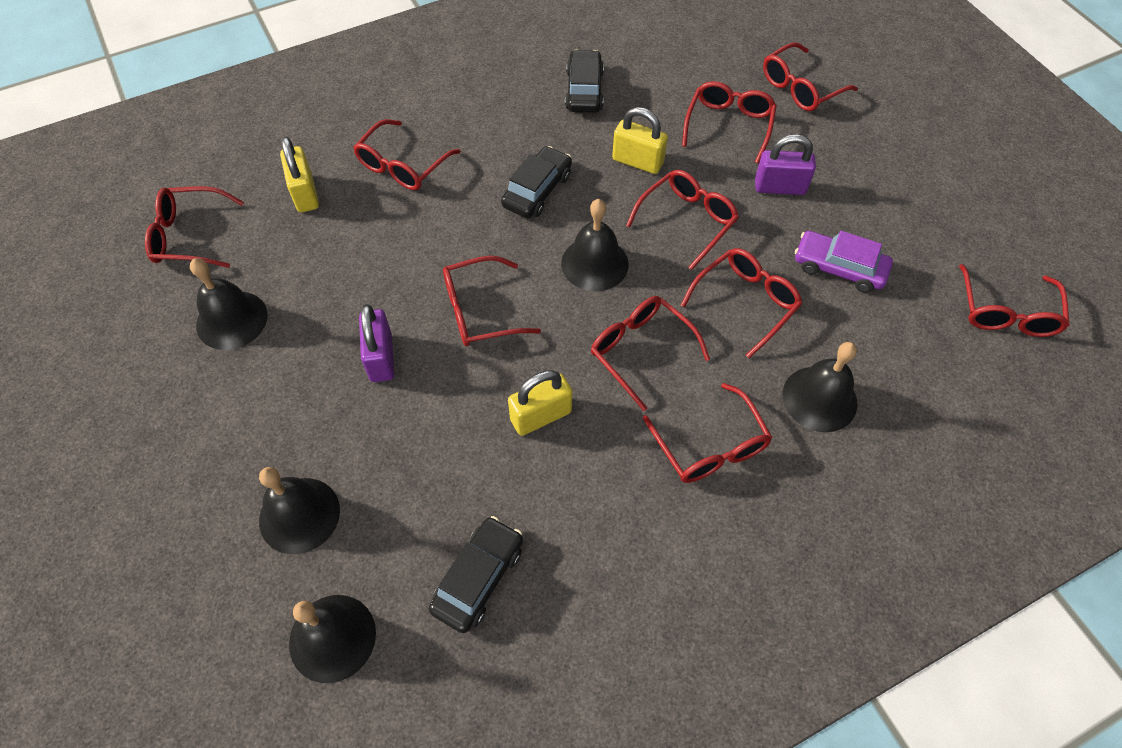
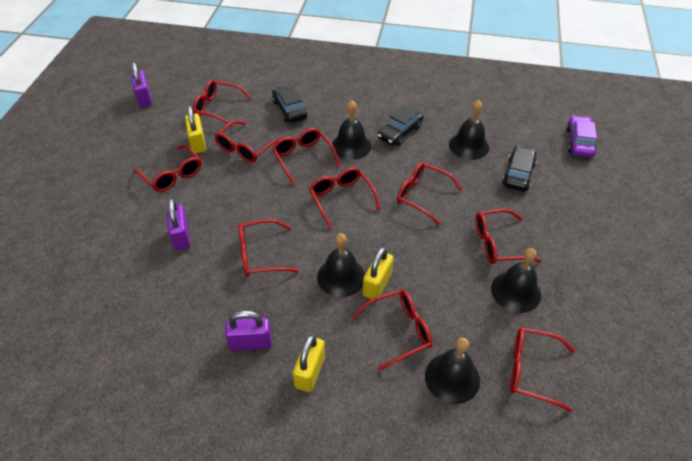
purple padlock: 2 -> 3

